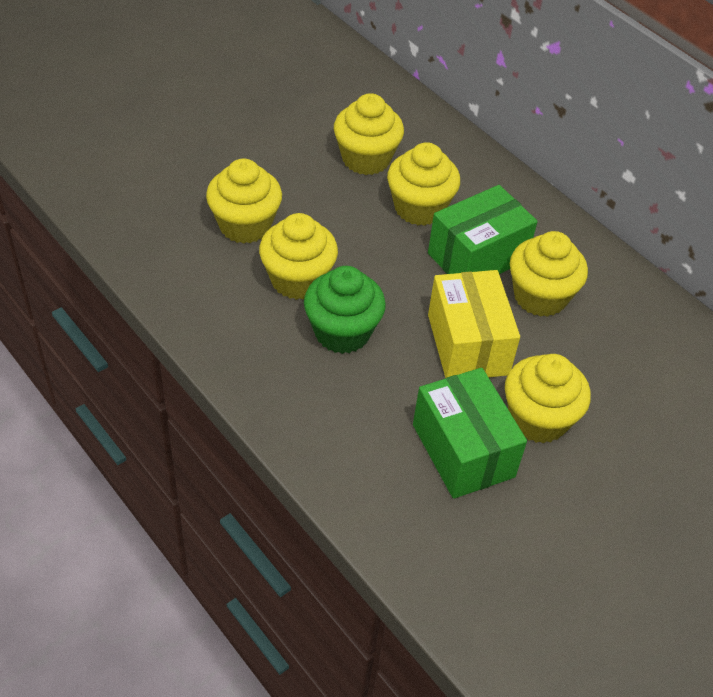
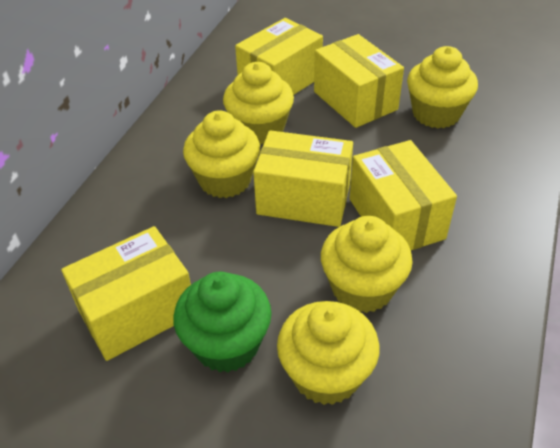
green box: 2 -> 0
yellow box: 1 -> 5
yellow cupcake: 6 -> 5

